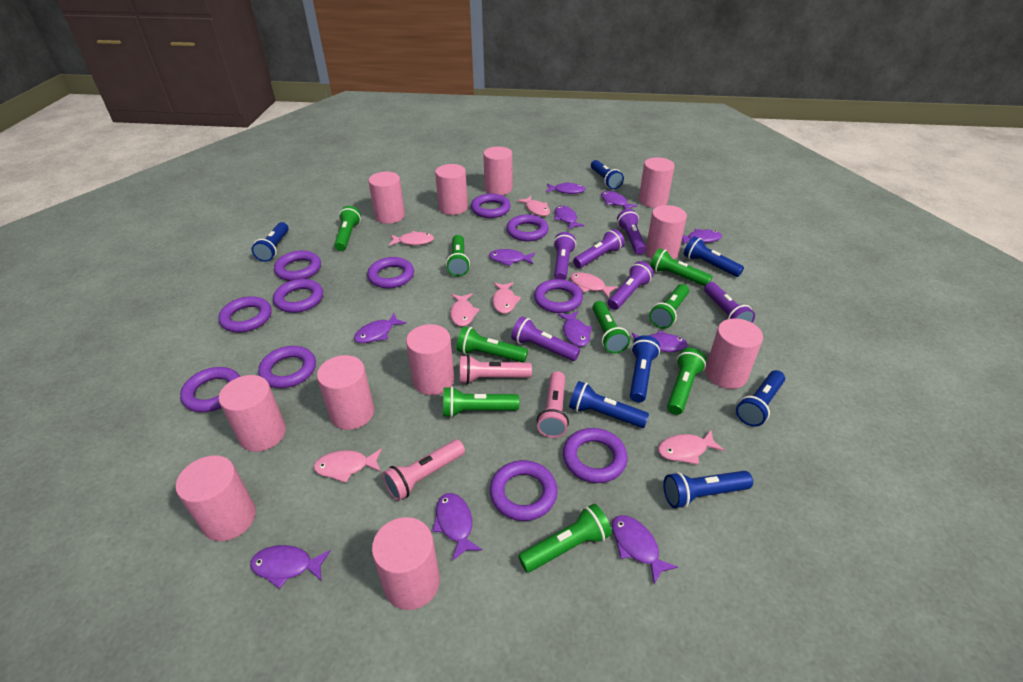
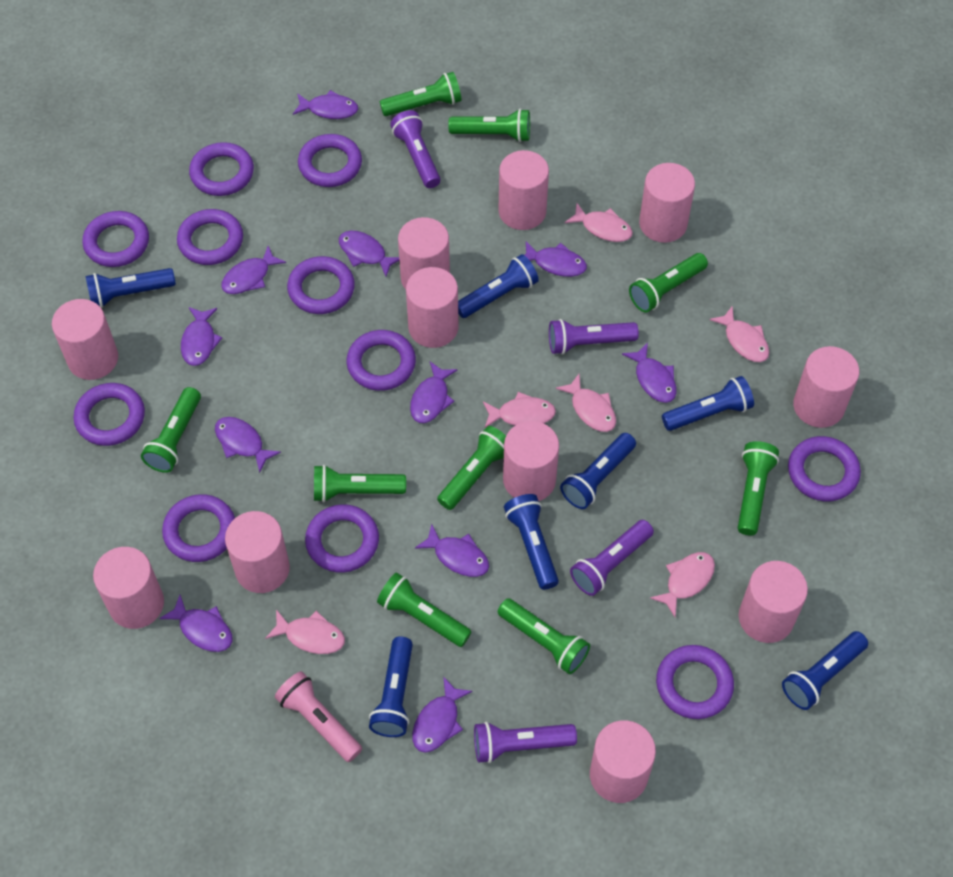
pink fish: 7 -> 6
pink flashlight: 3 -> 1
purple flashlight: 6 -> 4

